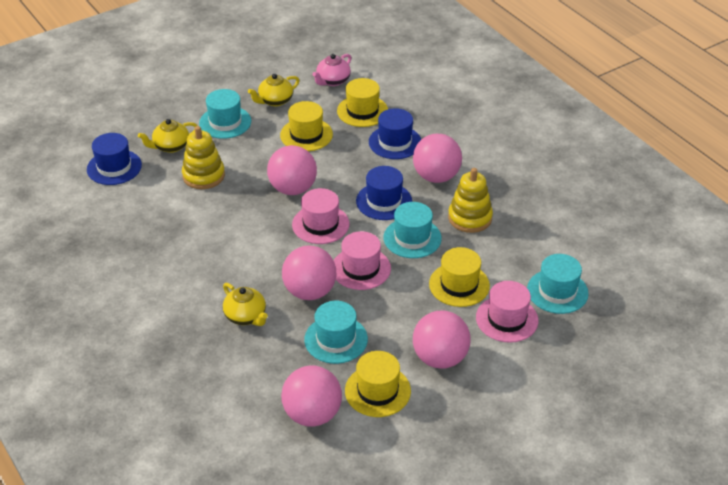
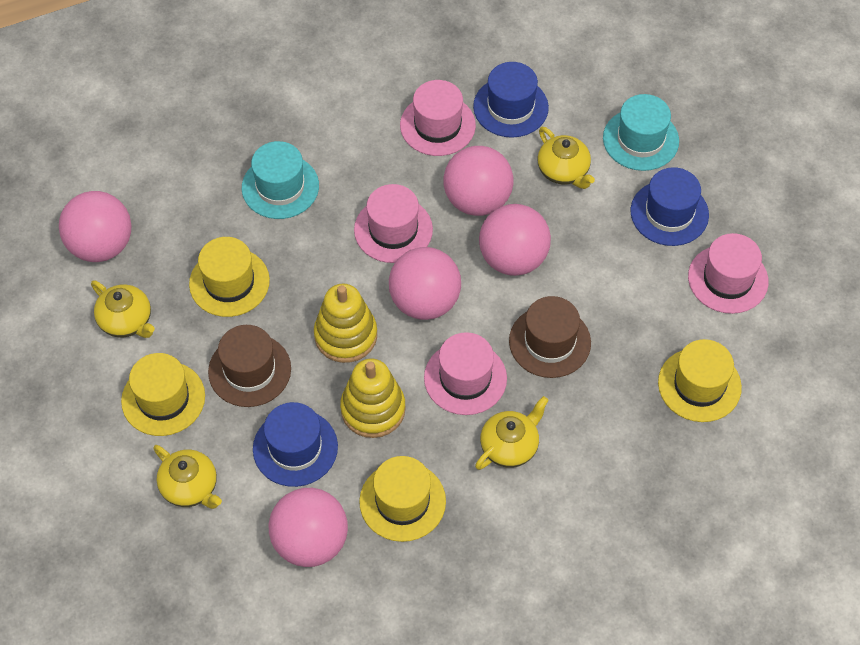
brown hat: 0 -> 2
pink hat: 3 -> 4
pink teapot: 1 -> 0
turquoise hat: 4 -> 2
yellow teapot: 3 -> 4

